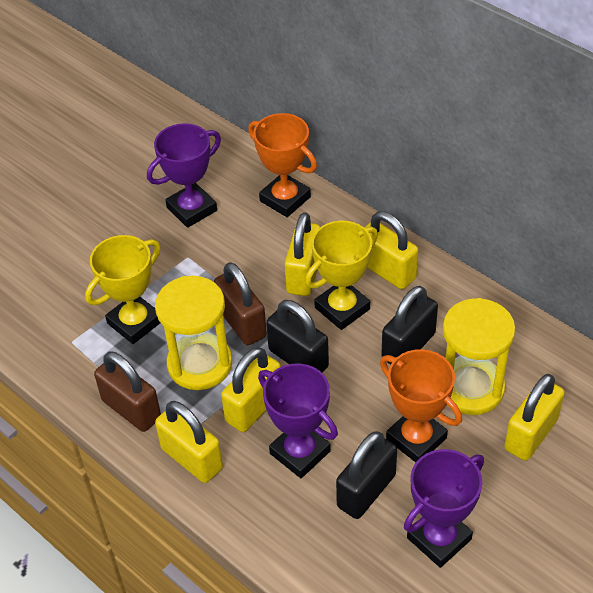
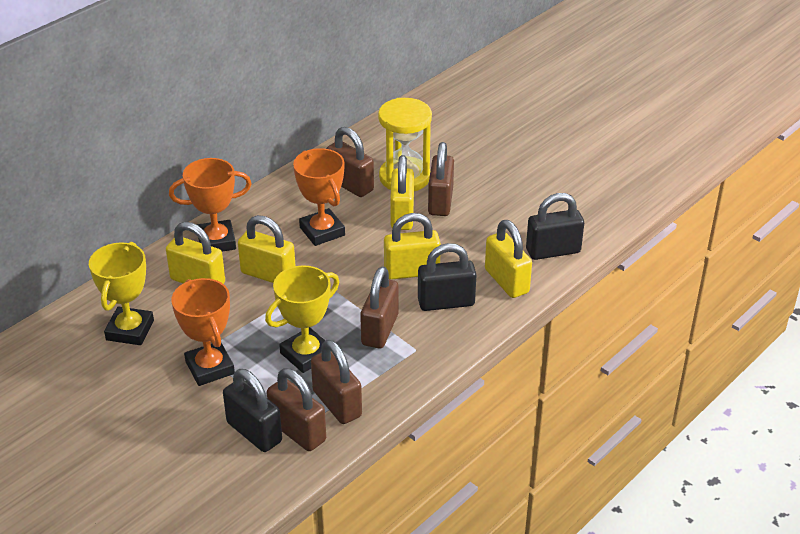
brown padlock: 2 -> 5
orange trophy: 2 -> 3
purple trophy: 3 -> 0
yellow hourglass: 2 -> 1

